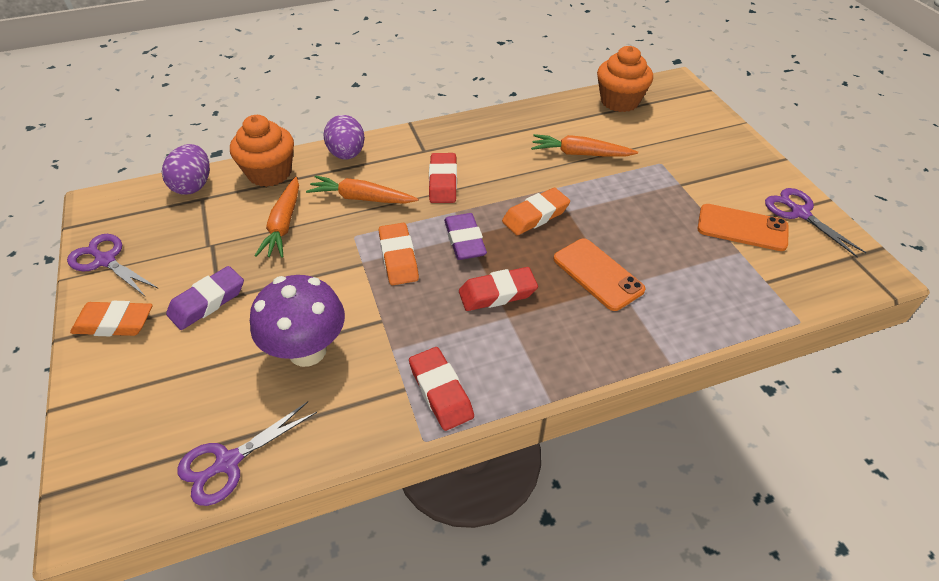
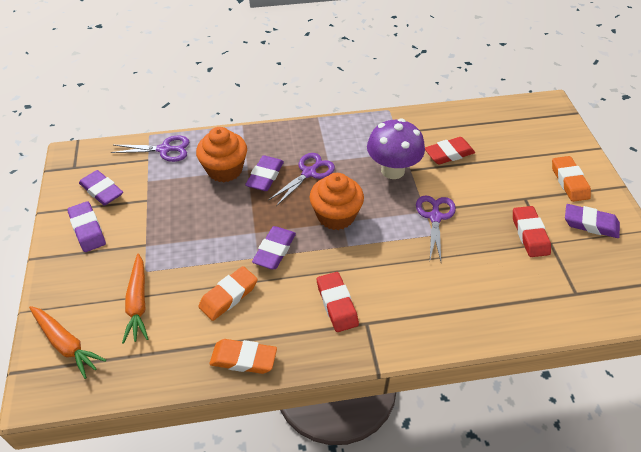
orange carrot: 3 -> 2
orange phone: 2 -> 0
purple egg: 2 -> 0
purple eraser: 2 -> 5

